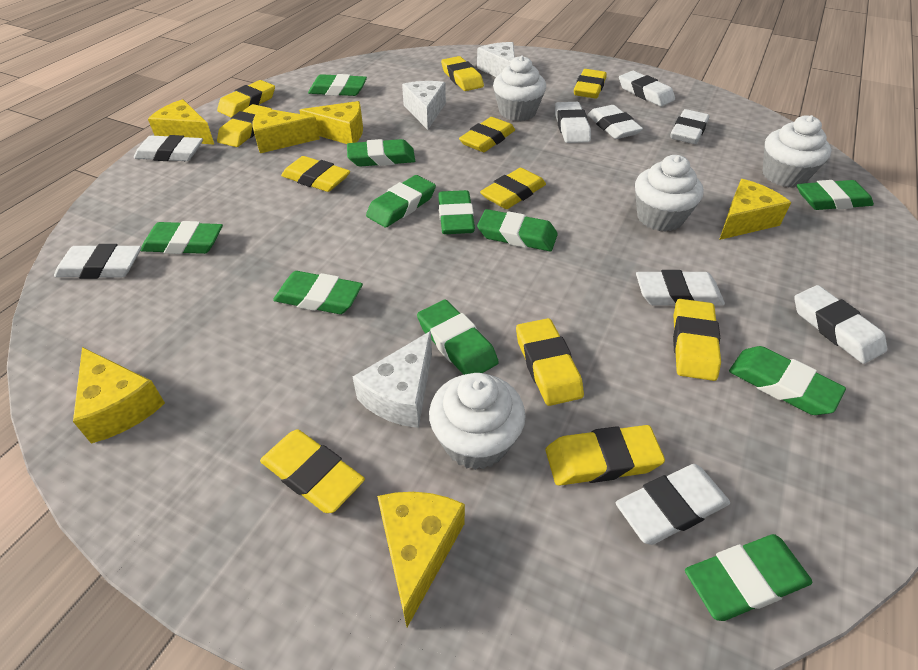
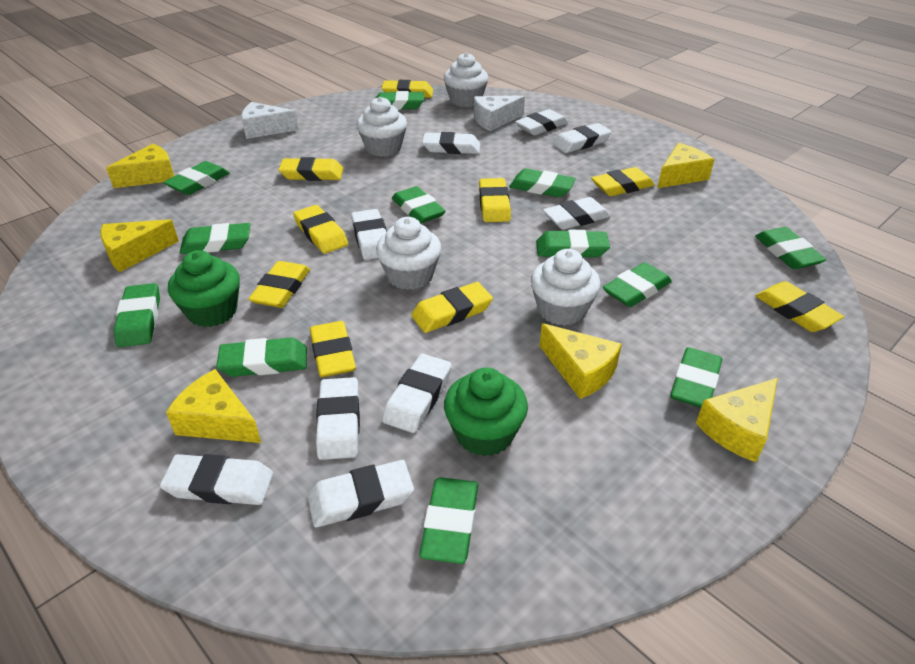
green cupcake: 0 -> 2
green eraser: 11 -> 12
white cheese: 3 -> 2
yellow eraser: 11 -> 9

